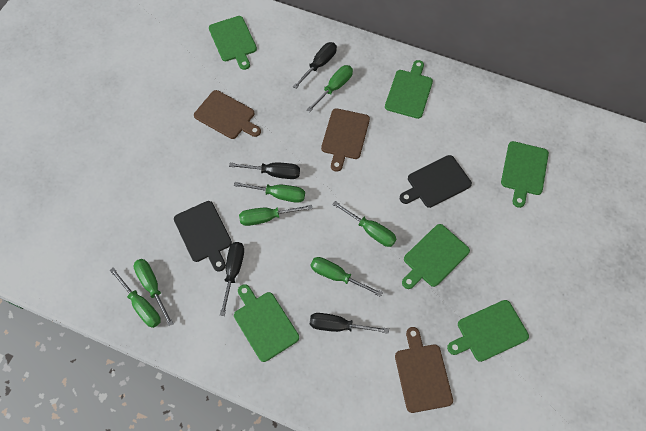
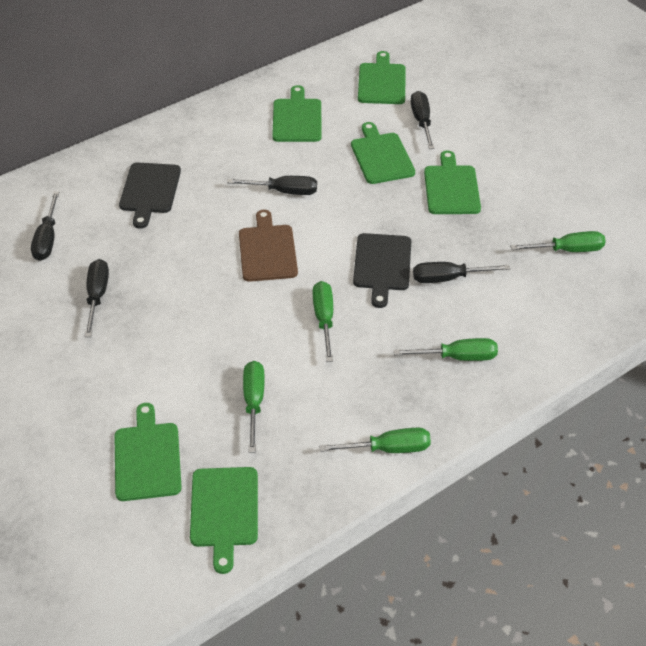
black screwdriver: 4 -> 5
brown cutting board: 3 -> 1
green screwdriver: 7 -> 5

